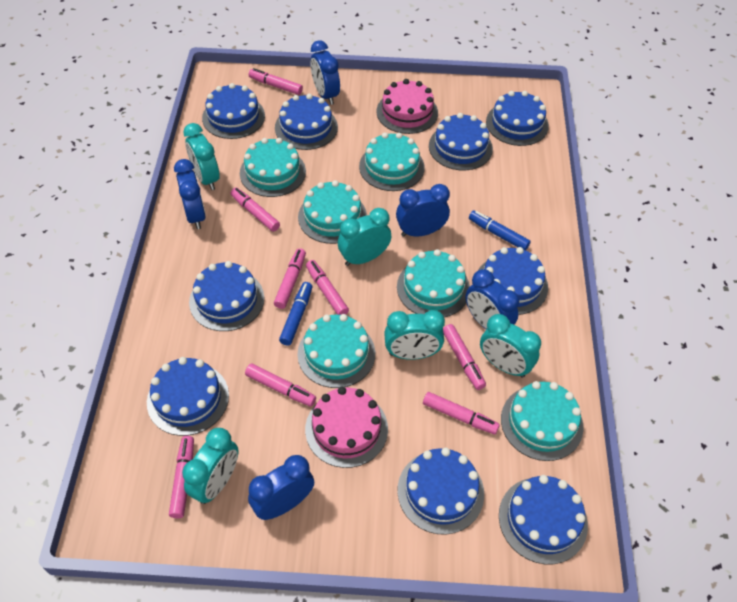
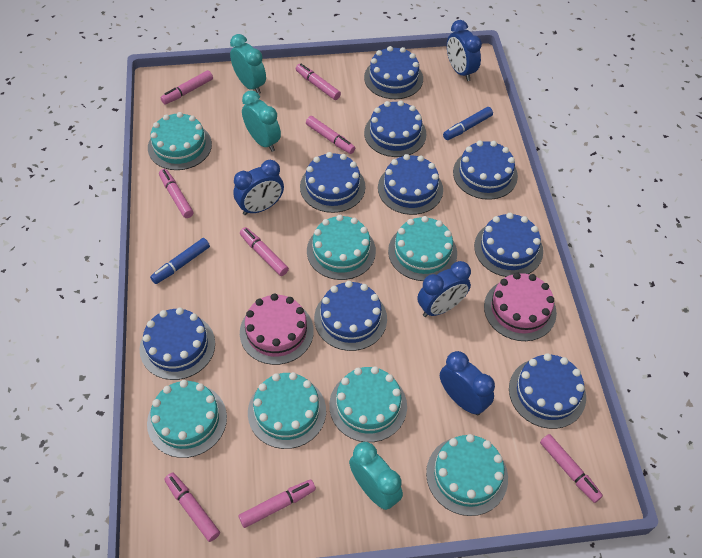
blue clock: 5 -> 4
turquoise cake: 6 -> 7
turquoise clock: 5 -> 3

